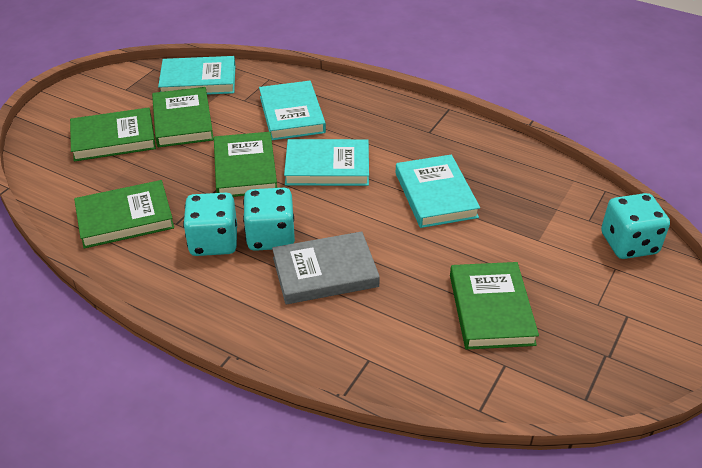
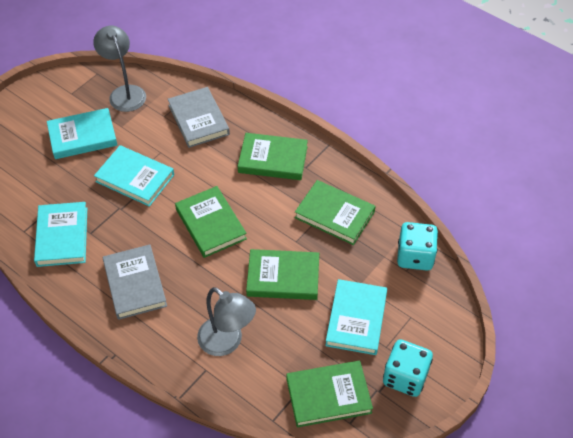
grey book: 1 -> 2
grey lamp: 0 -> 2
turquoise dice: 3 -> 2

